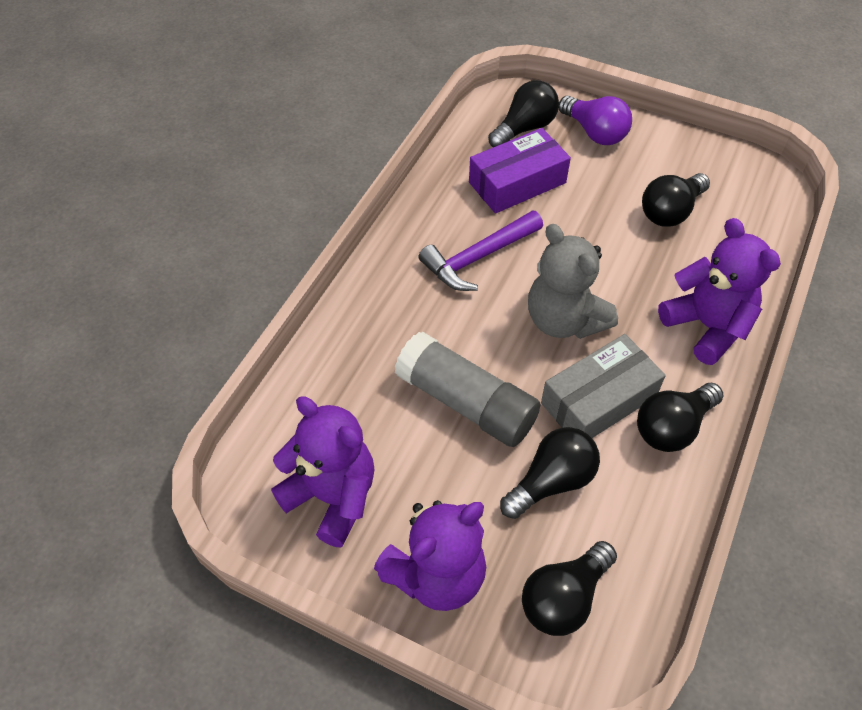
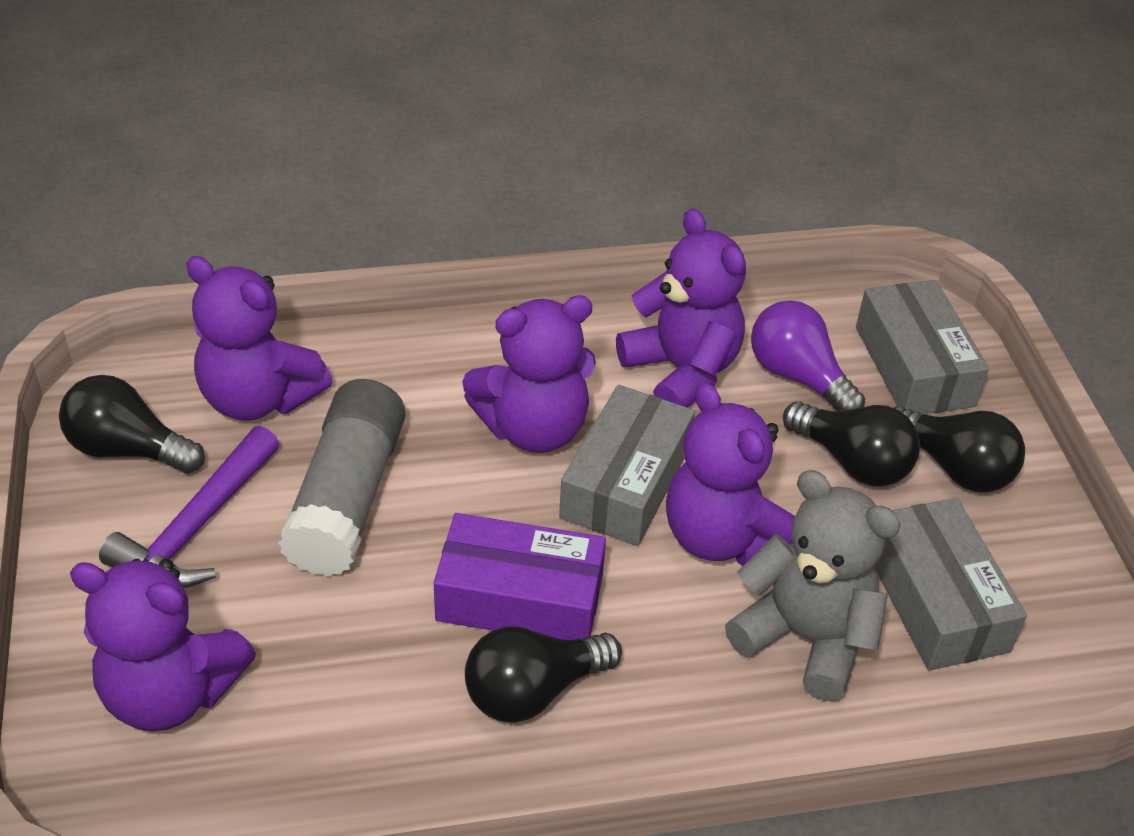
black light bulb: 5 -> 4
grey box: 1 -> 3
purple teddy bear: 3 -> 5

